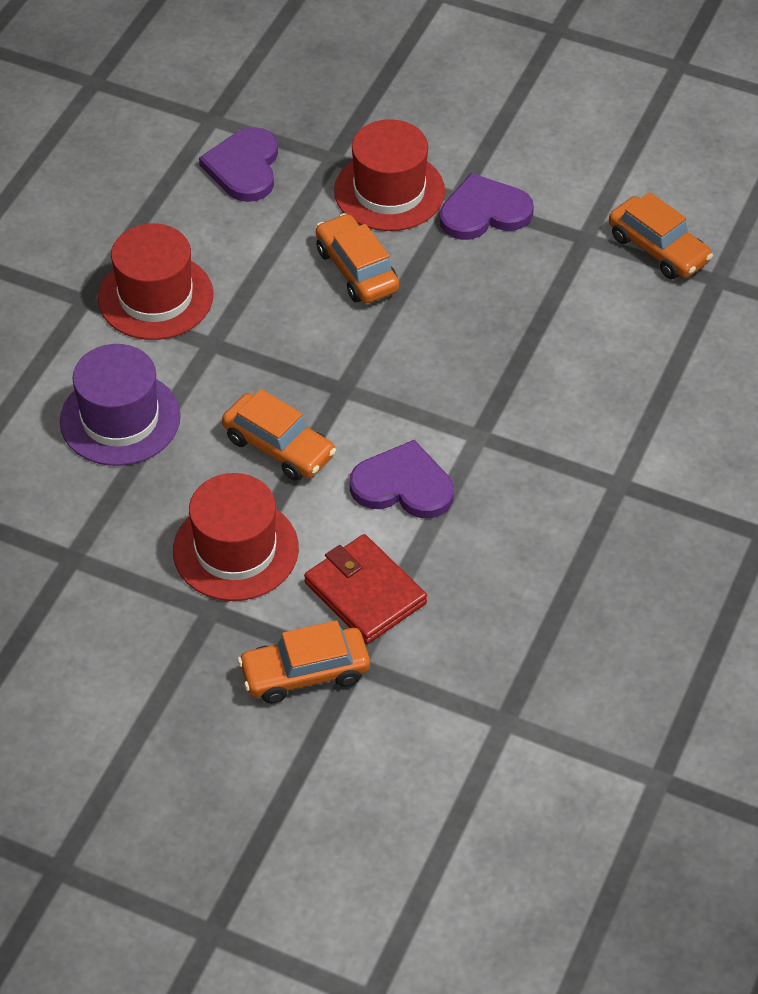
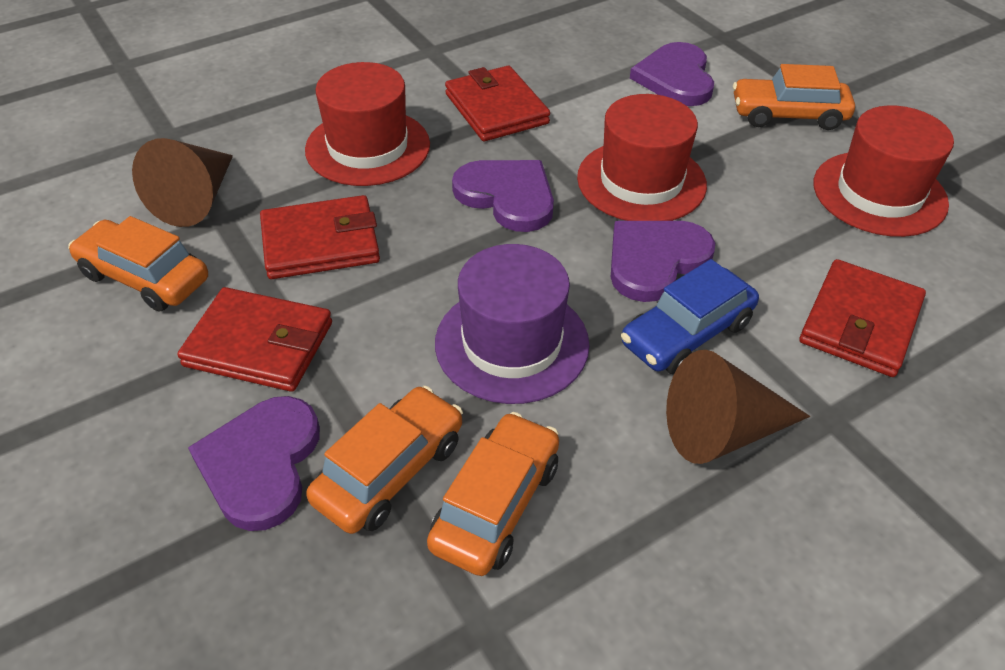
blue car: 0 -> 1
brown cone: 0 -> 2
purple heart: 3 -> 4
red wallet: 1 -> 4

